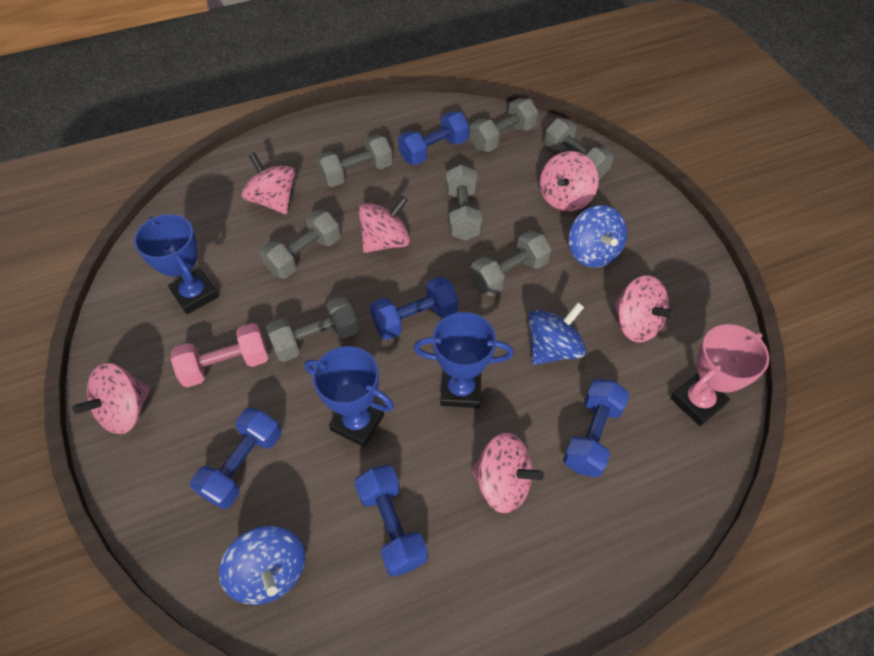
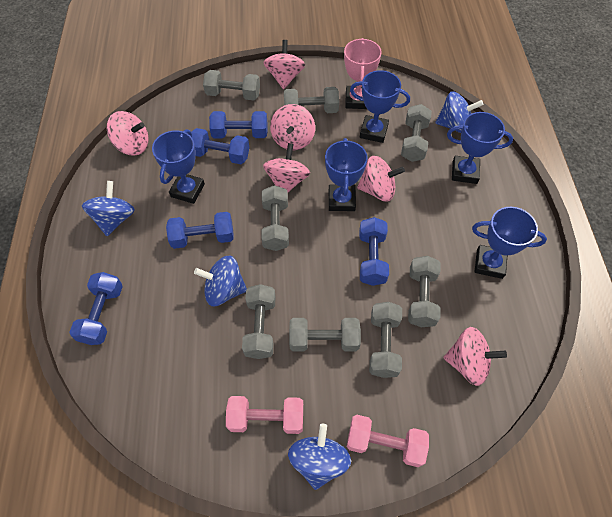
blue spinning top: 3 -> 4
blue trophy: 3 -> 5
grey dumbbell: 7 -> 8
pink dumbbell: 1 -> 2

